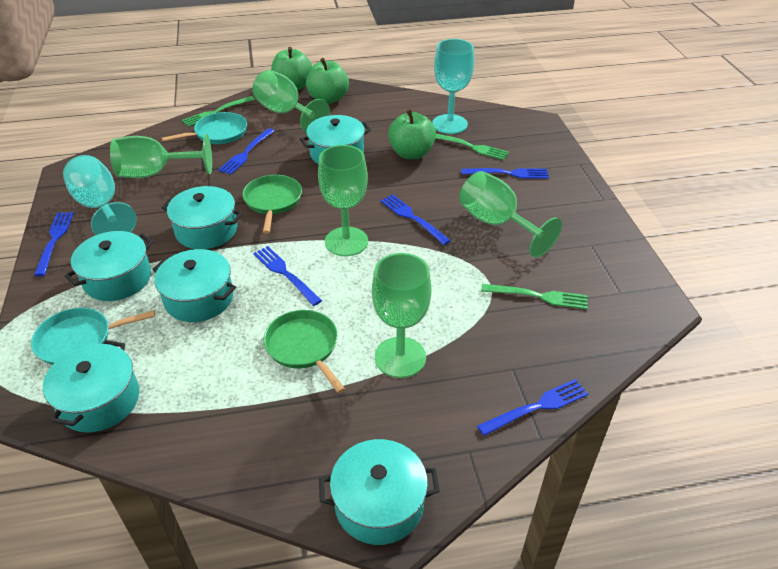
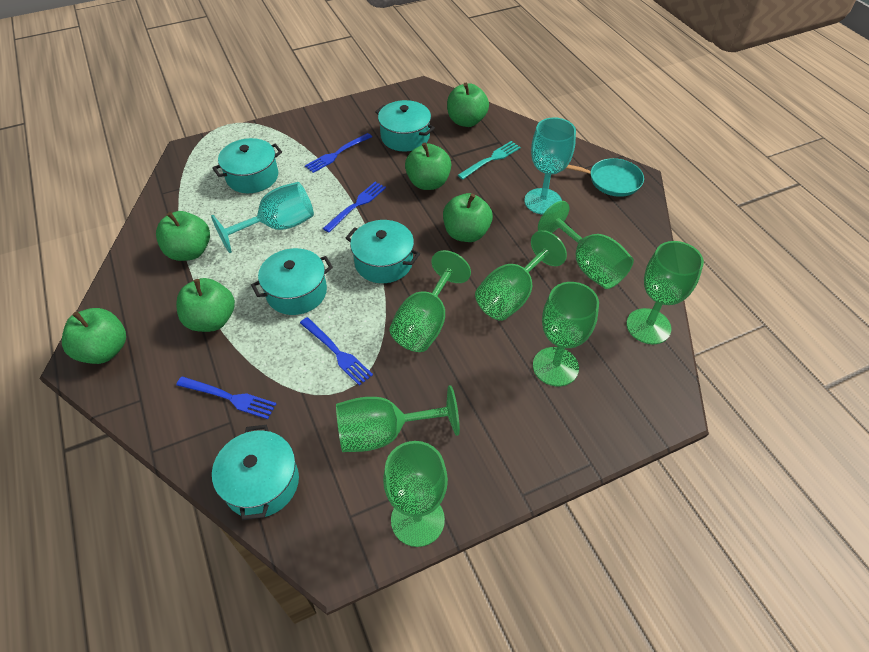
blue fork: 6 -> 4
green apple: 3 -> 6
green fork: 3 -> 0
green goblet: 5 -> 7
green pan: 2 -> 0
turquoise fork: 0 -> 1
turquoise pan: 2 -> 1
turquoise pot: 6 -> 5

